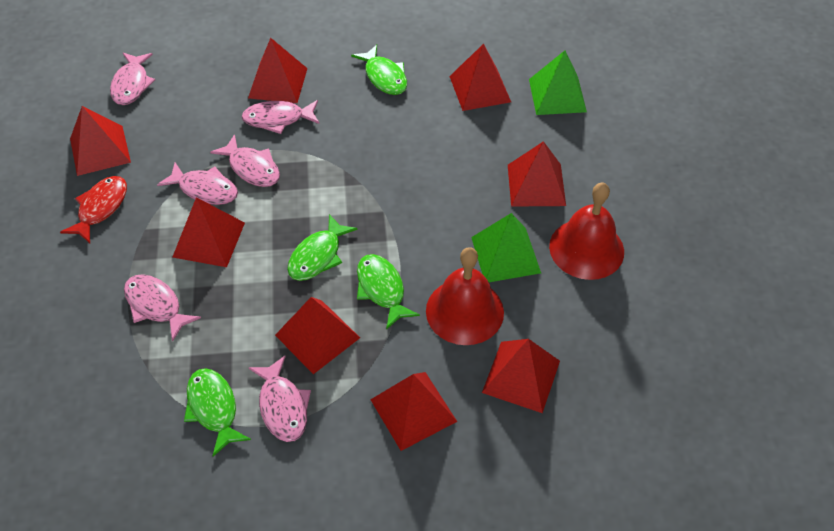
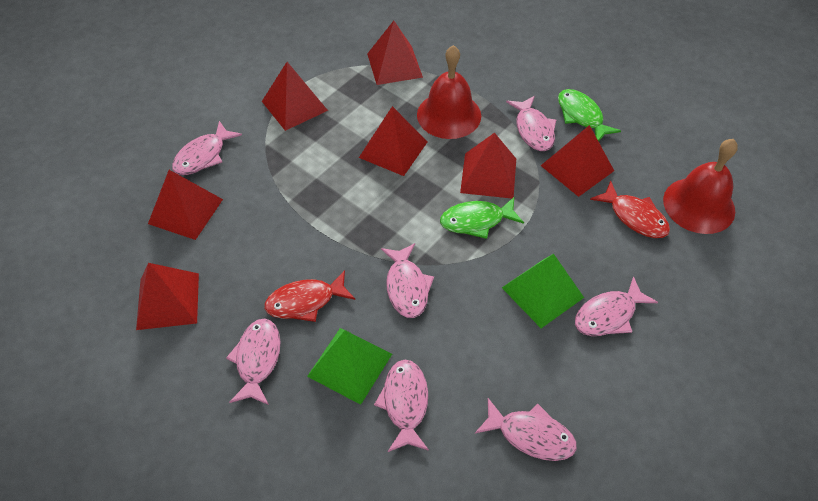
green fish: 4 -> 2
pink fish: 6 -> 7
red fish: 1 -> 2
red pyramid: 8 -> 7

